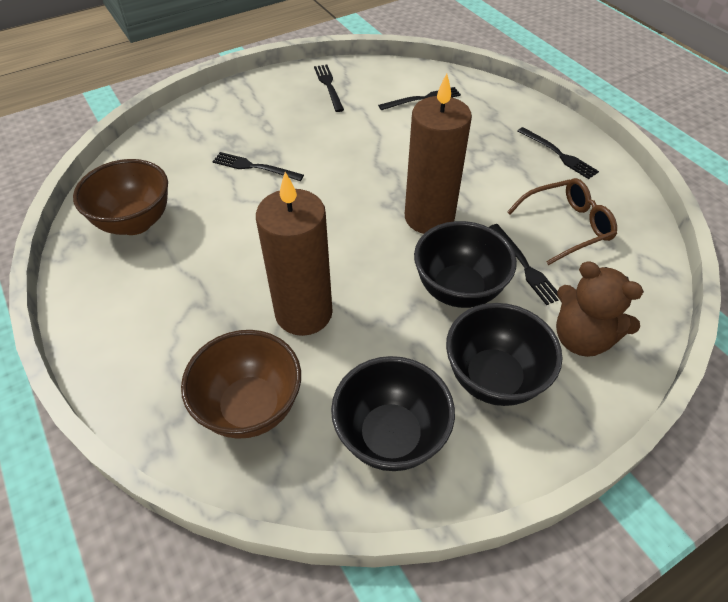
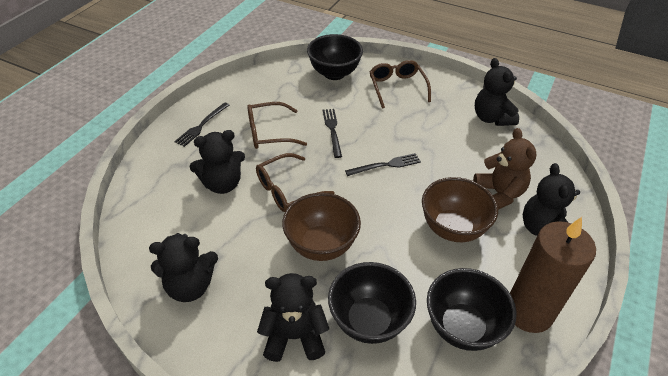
black fork: 5 -> 3
black teddy bear: 0 -> 5
brown candle: 2 -> 1
brown glasses: 1 -> 3

